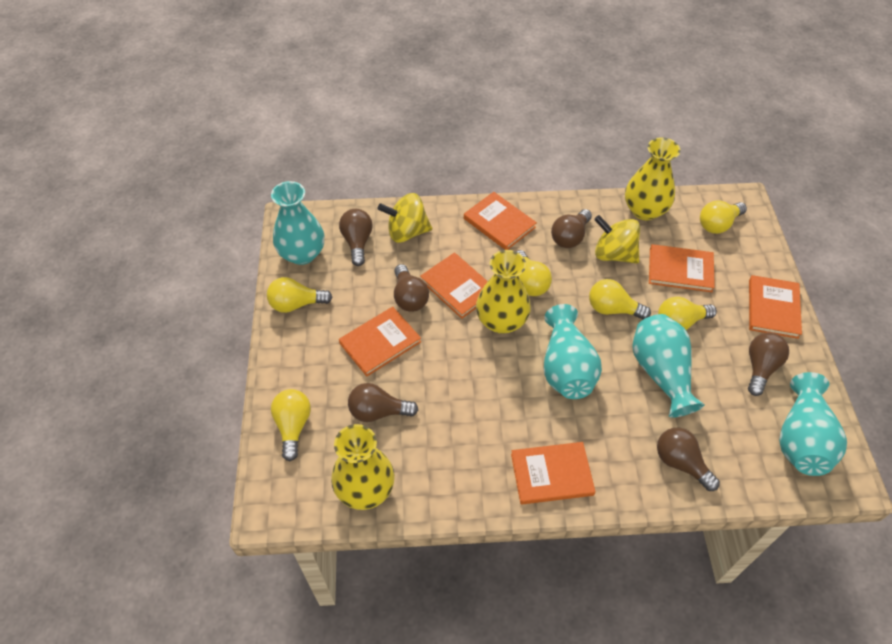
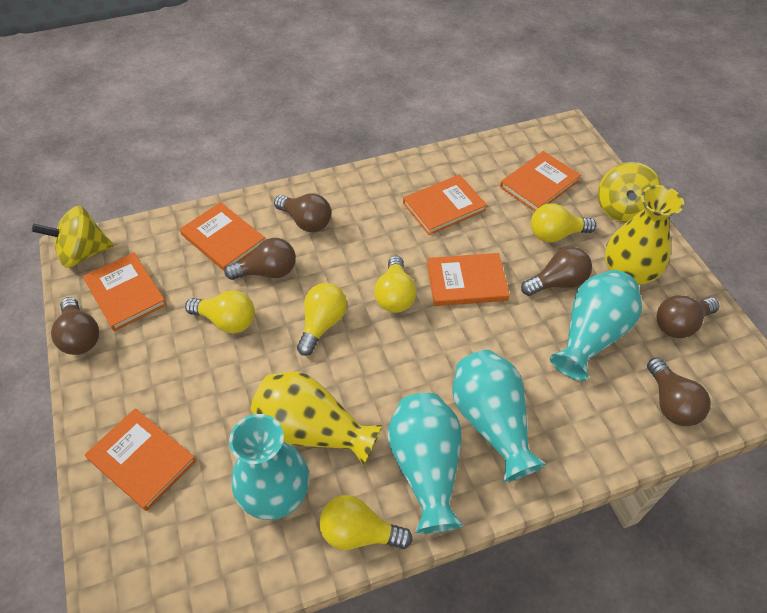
yellow light bulb: 6 -> 5
yellow vase: 3 -> 2

